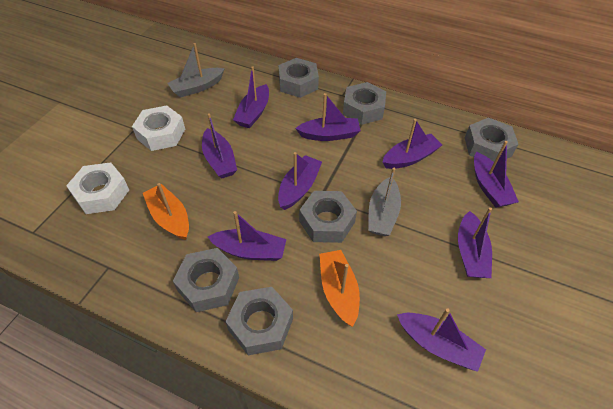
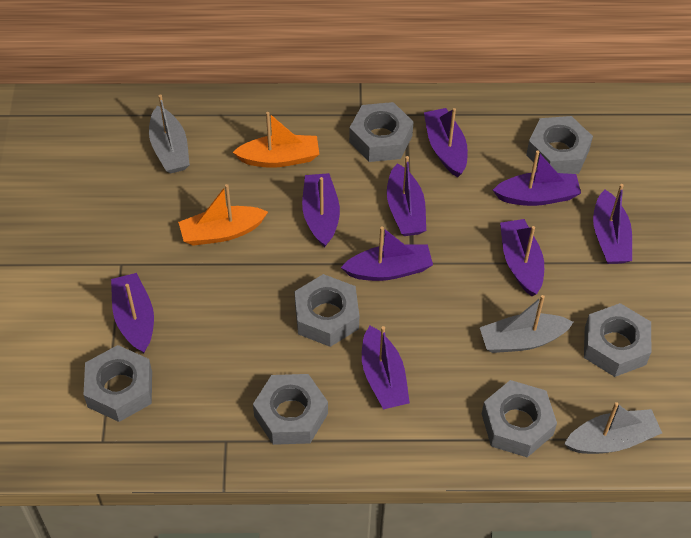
grey boat: 2 -> 3
grey nut: 6 -> 7
white nut: 2 -> 0

